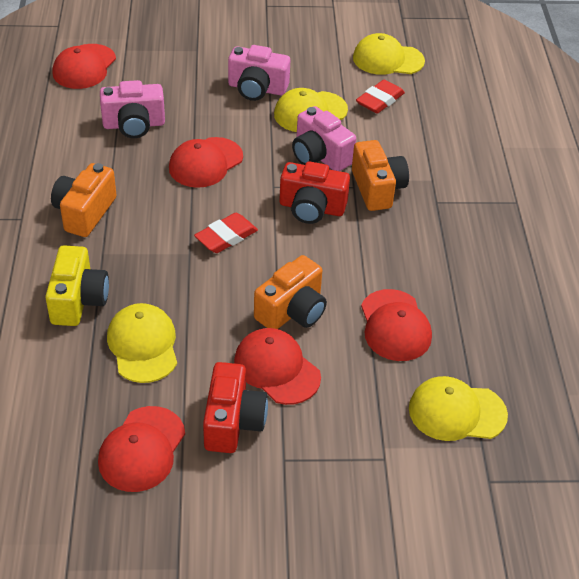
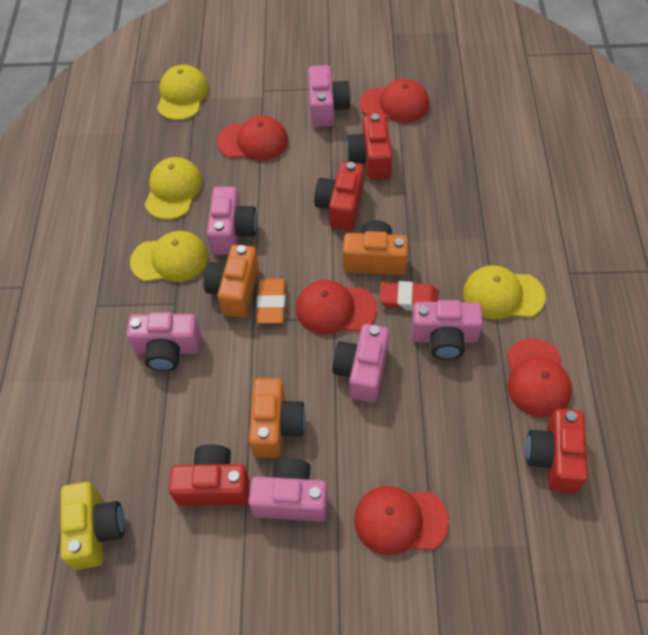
orange eraser: 0 -> 1
pink camera: 3 -> 6
red camera: 2 -> 4
red eraser: 2 -> 1

